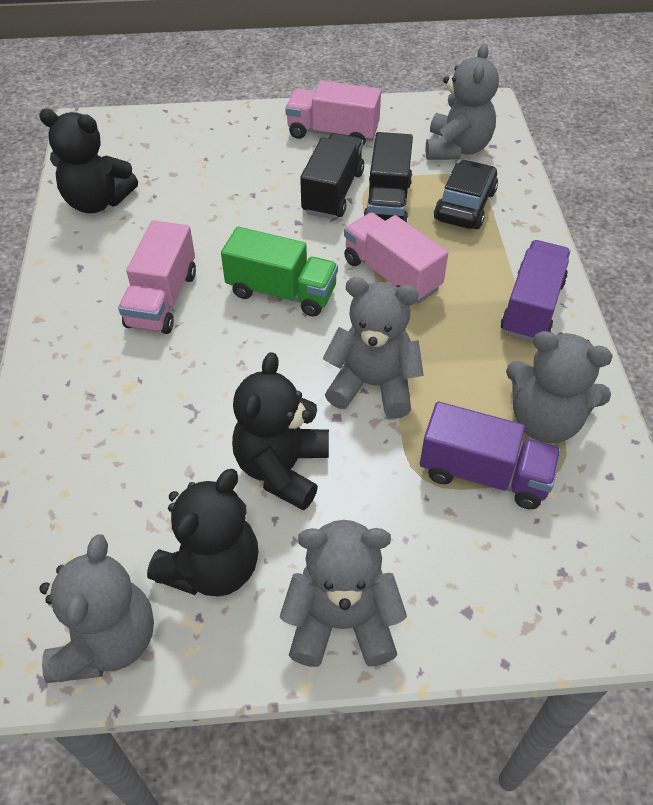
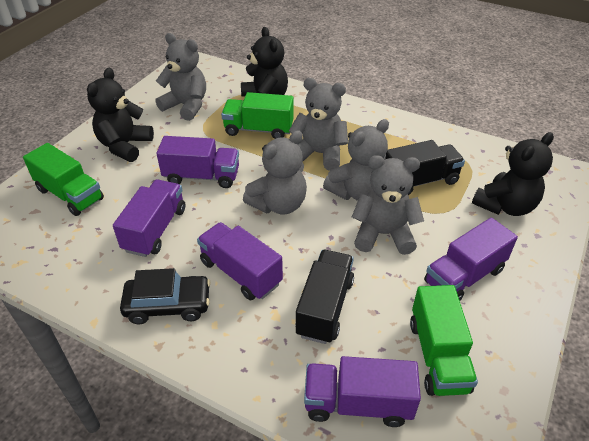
green truck: 1 -> 3
pink truck: 3 -> 0
purple truck: 2 -> 5

